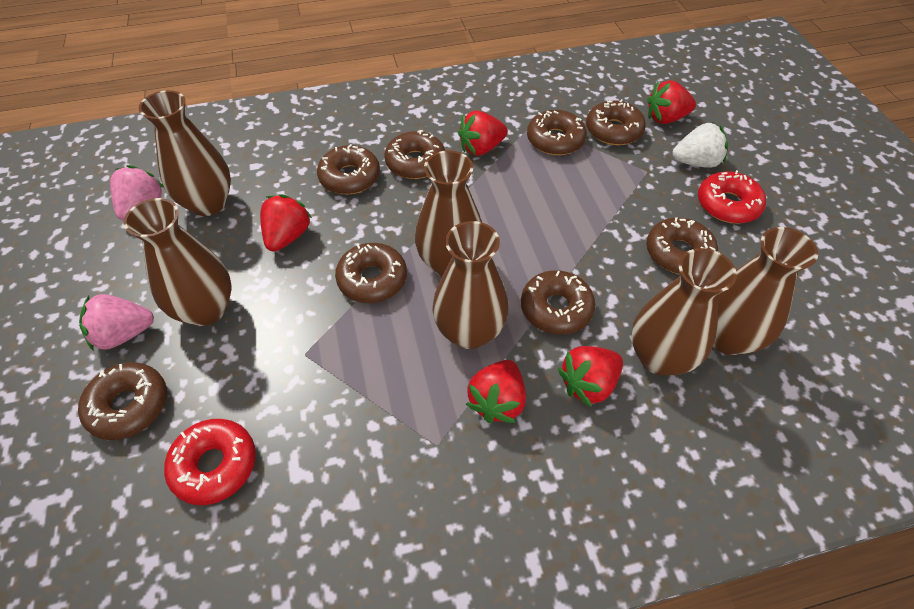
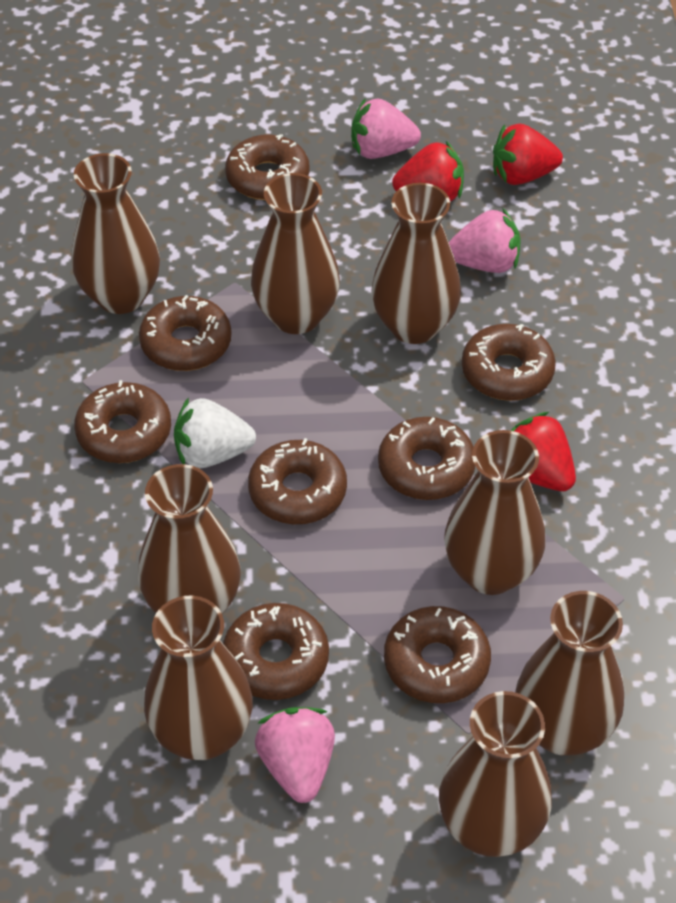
brown vase: 6 -> 8
pink strawberry: 2 -> 3
red donut: 2 -> 0
red strawberry: 5 -> 3

